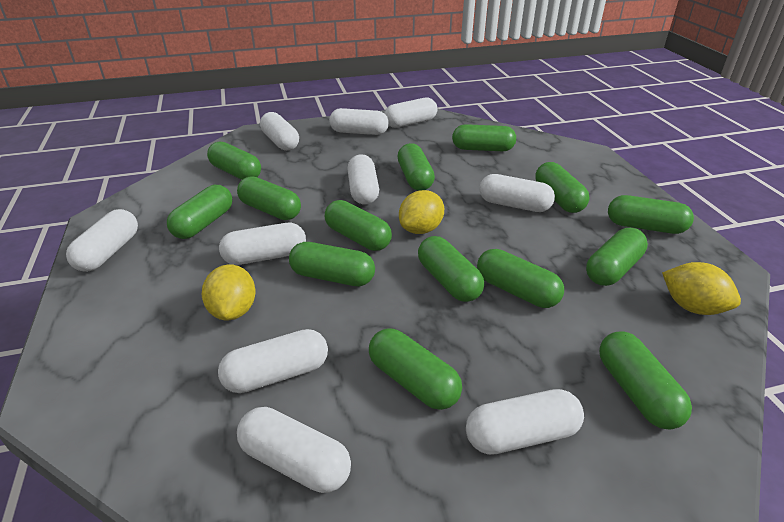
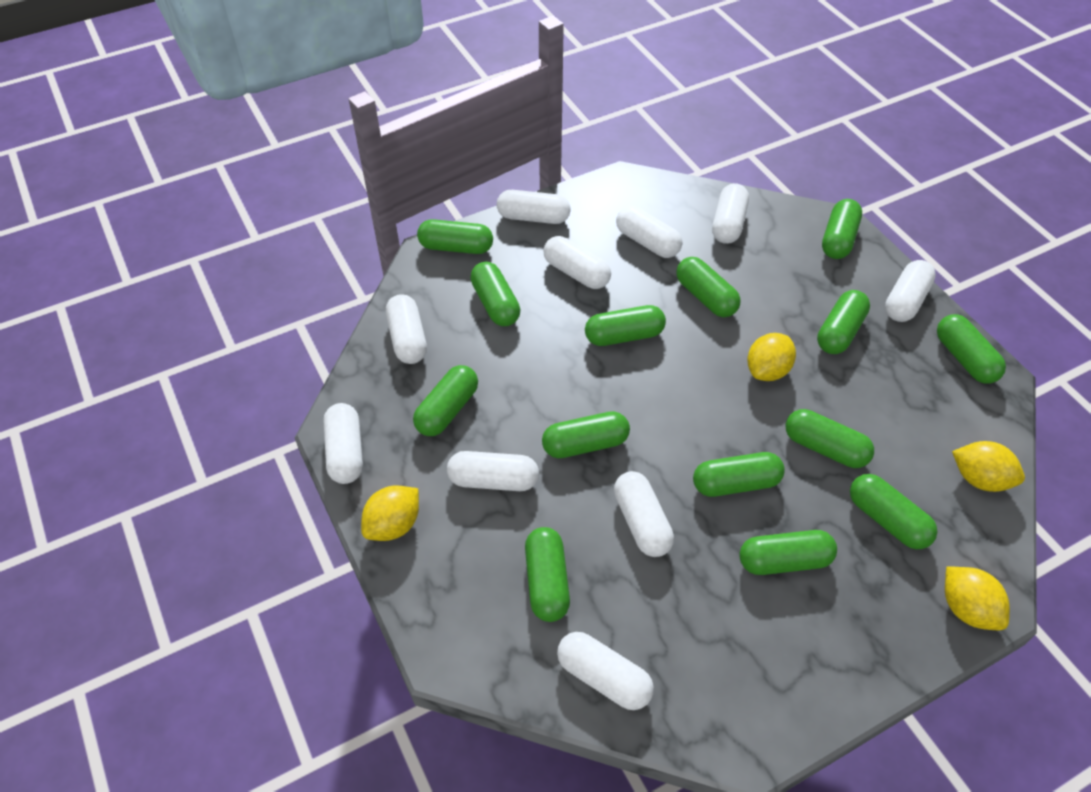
yellow lemon: 3 -> 4

